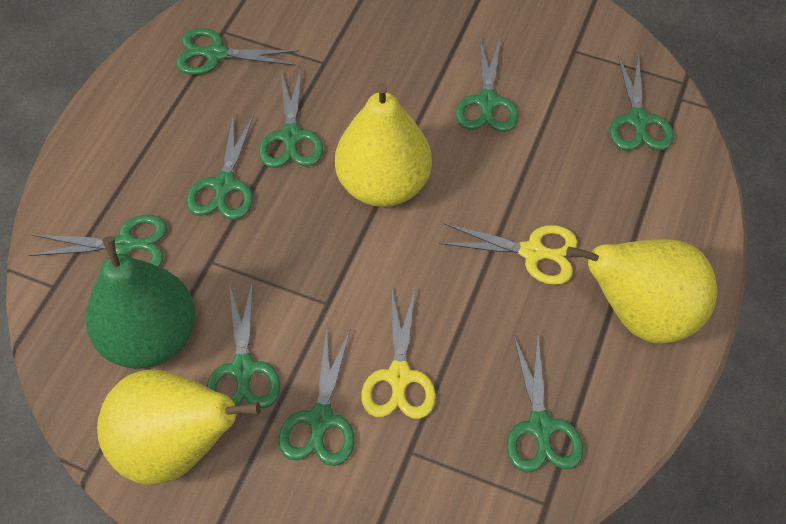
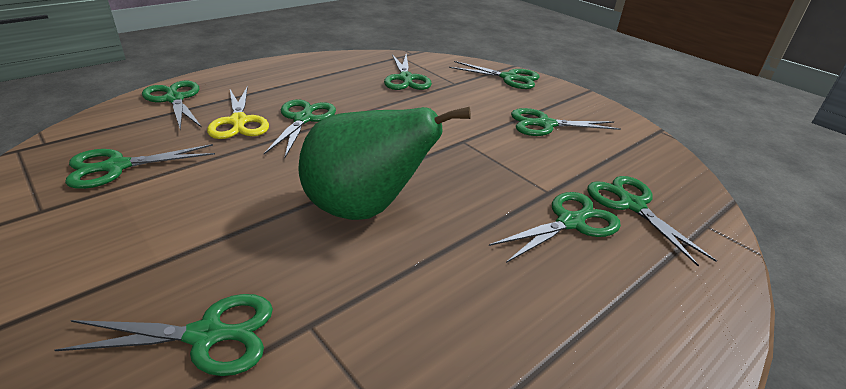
yellow pear: 3 -> 0
yellow scissors: 2 -> 1

